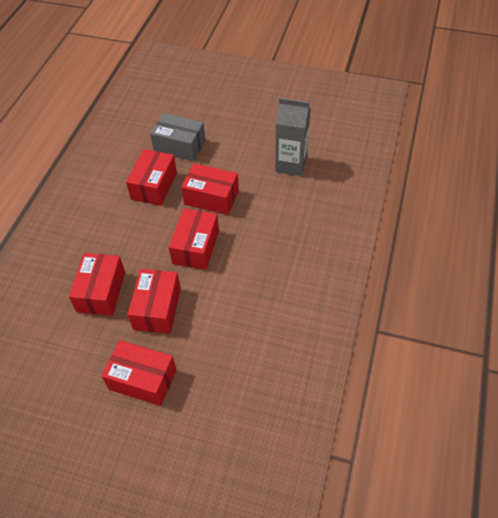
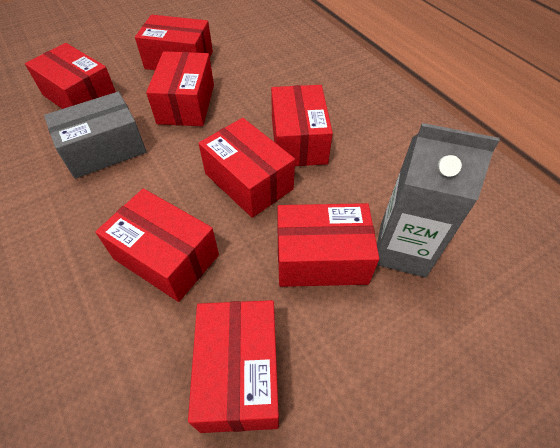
red box: 6 -> 8

